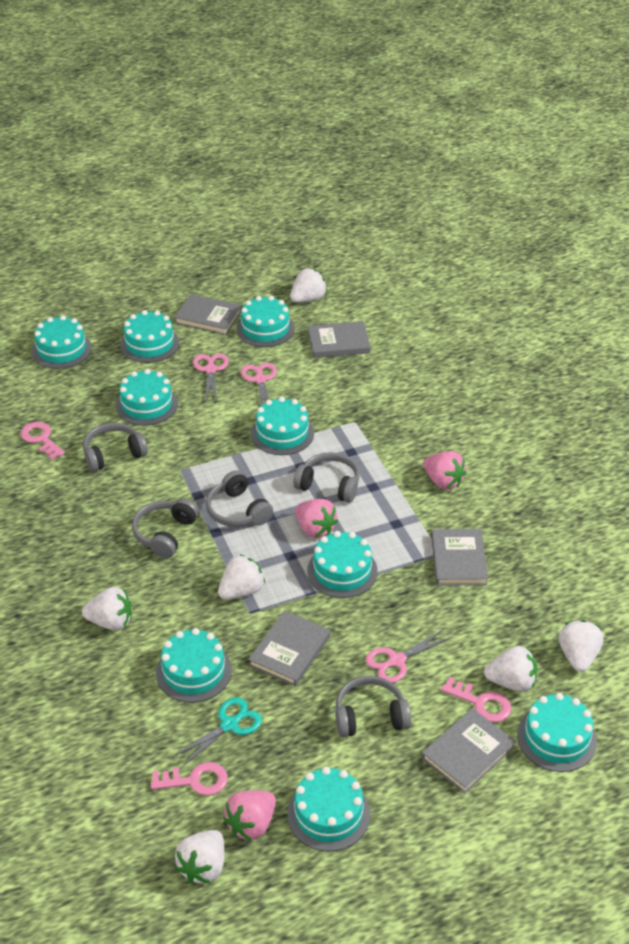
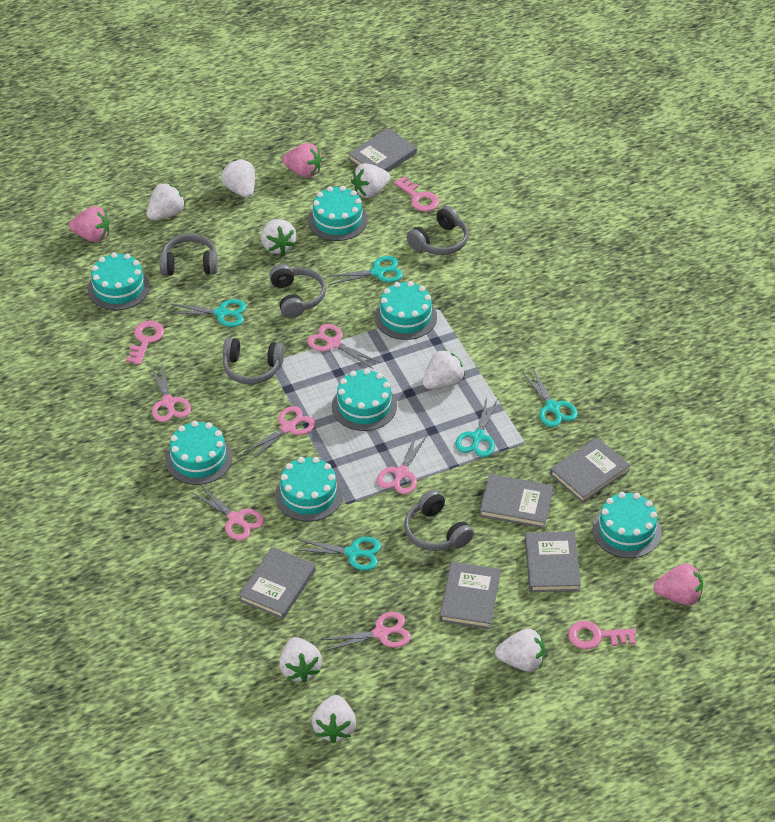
grey book: 5 -> 6
pink scissors: 3 -> 6
turquoise cake: 9 -> 7
turquoise scissors: 1 -> 5
white strawberry: 6 -> 8

